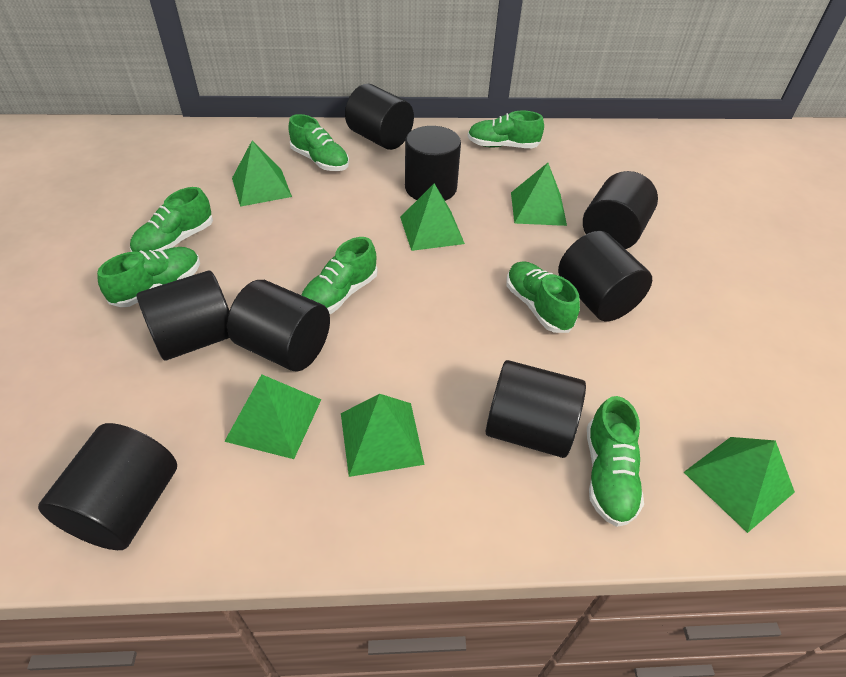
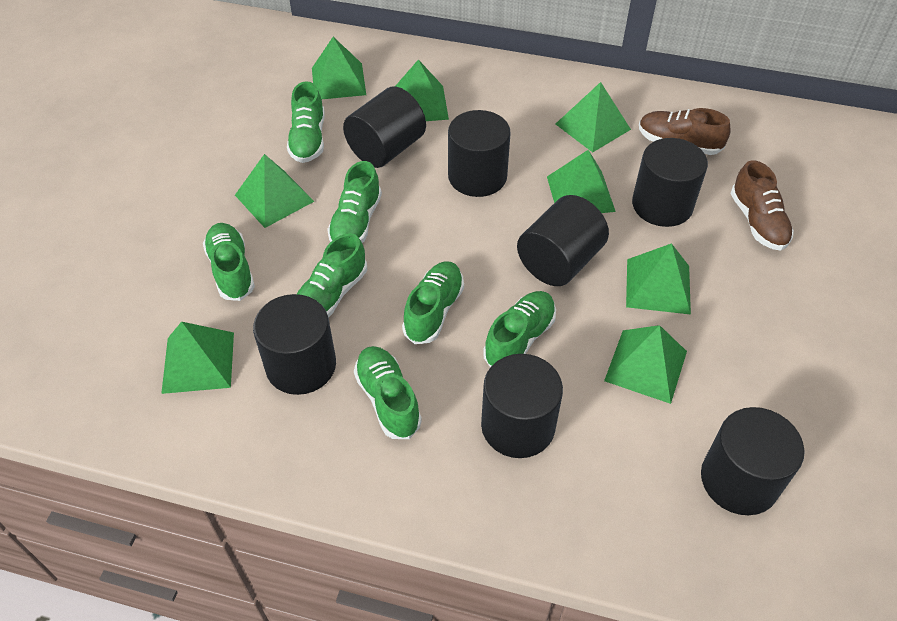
black cylinder: 8 -> 7
brown shoe: 0 -> 2
green pyramid: 6 -> 8

